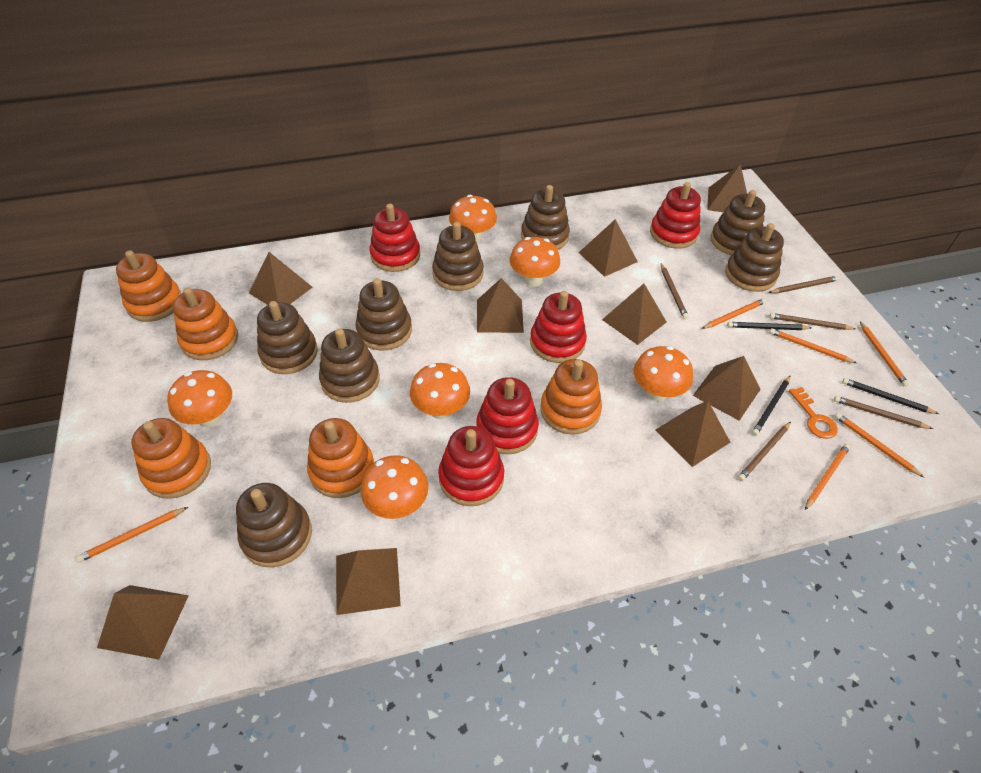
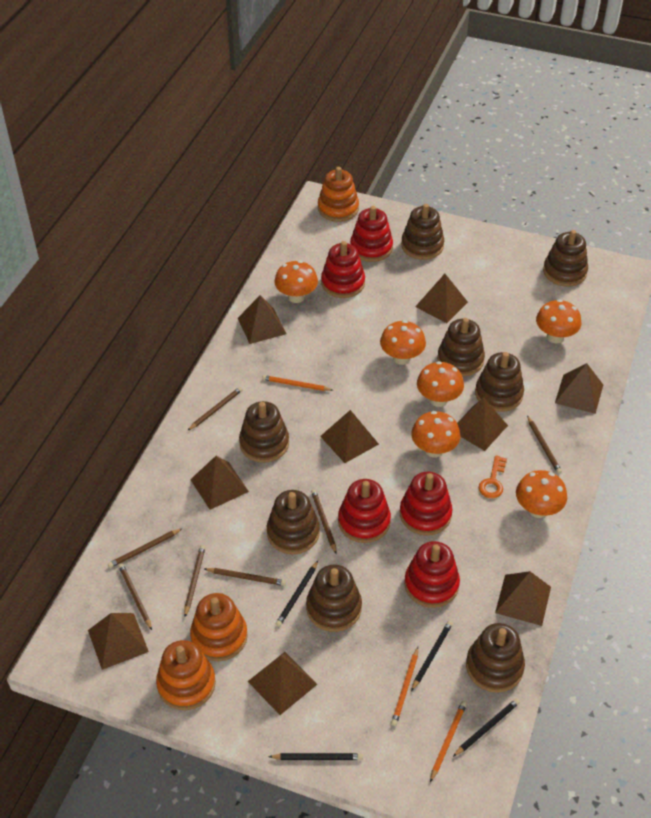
black pencil: 3 -> 4
brown pencil: 5 -> 7
orange pencil: 6 -> 3
orange stacking toy: 5 -> 3

